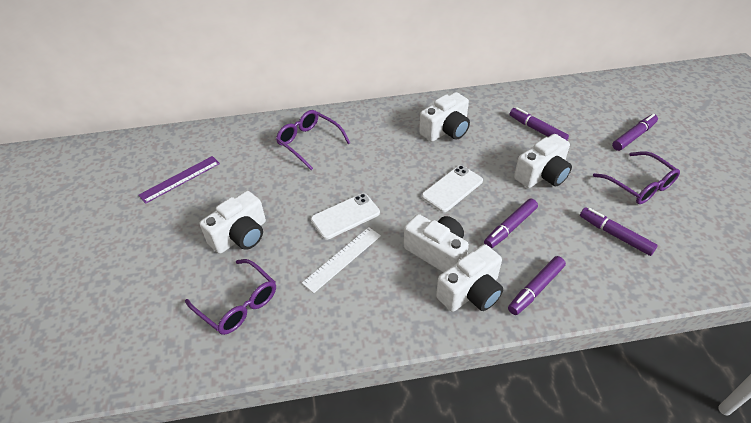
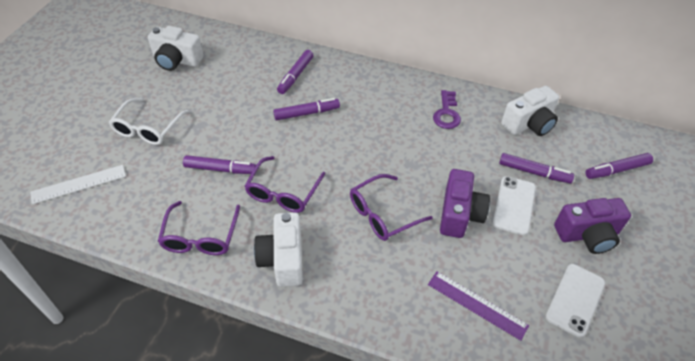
purple camera: 0 -> 2
purple key: 0 -> 1
white camera: 5 -> 3
white glasses: 0 -> 1

